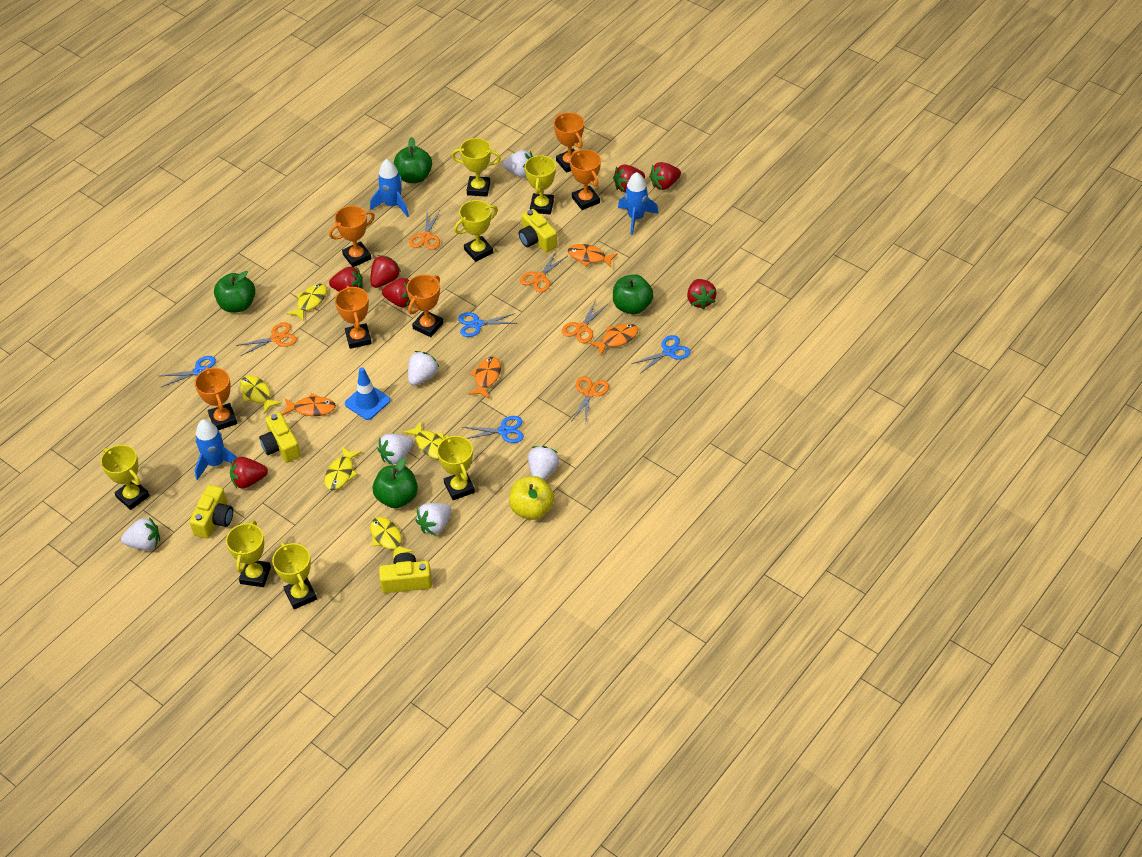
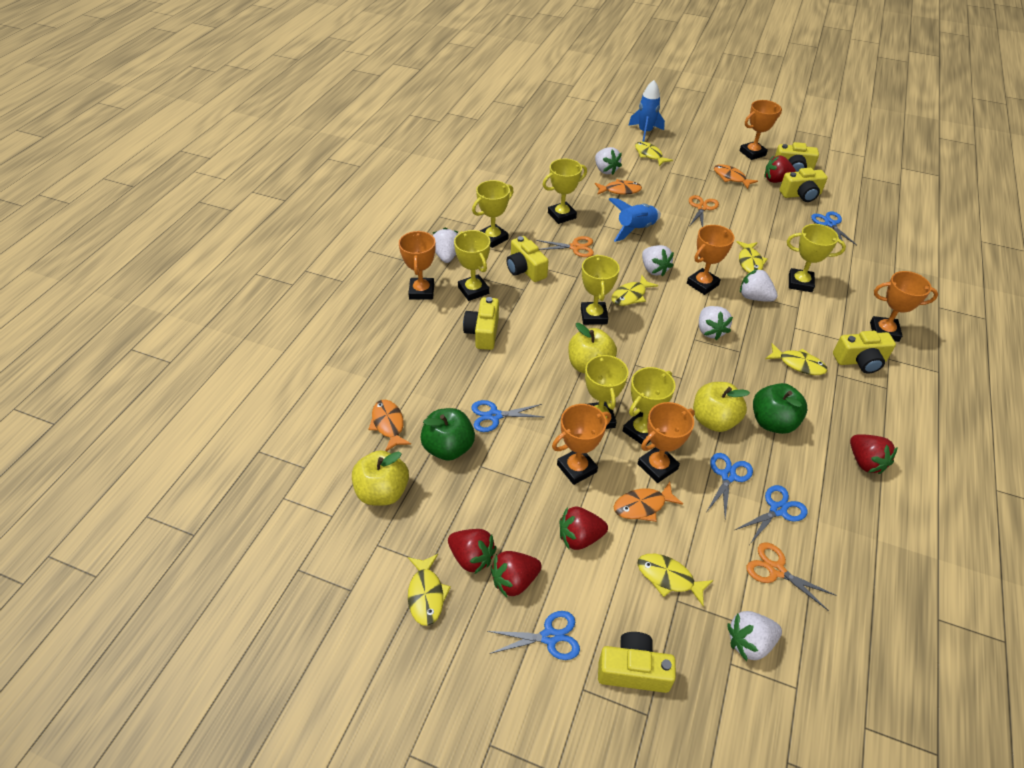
blue rocket: 3 -> 2
blue scissors: 4 -> 5
blue traffic cone: 1 -> 0
green apple: 4 -> 2
orange scissors: 5 -> 3
red strawberry: 7 -> 5
yellow apple: 1 -> 3
yellow camera: 4 -> 6
yellow fish: 5 -> 6

